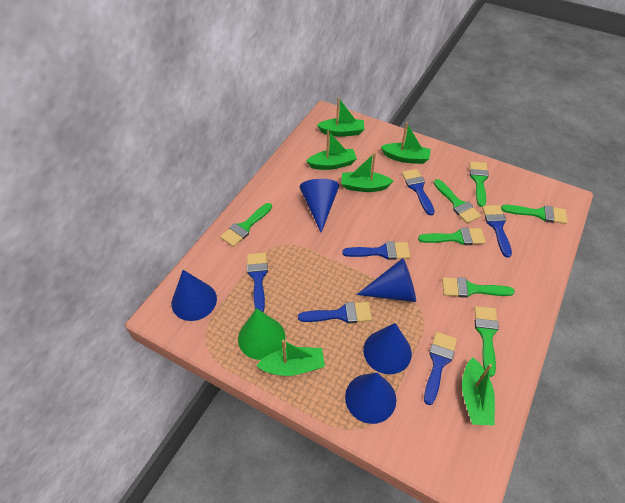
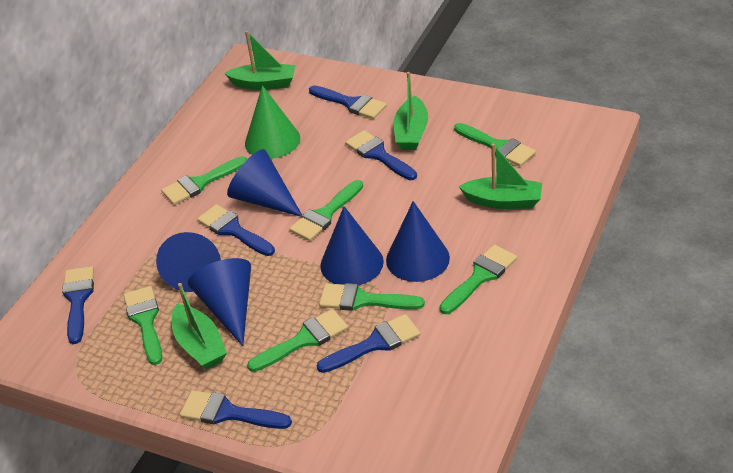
green boat: 6 -> 4

